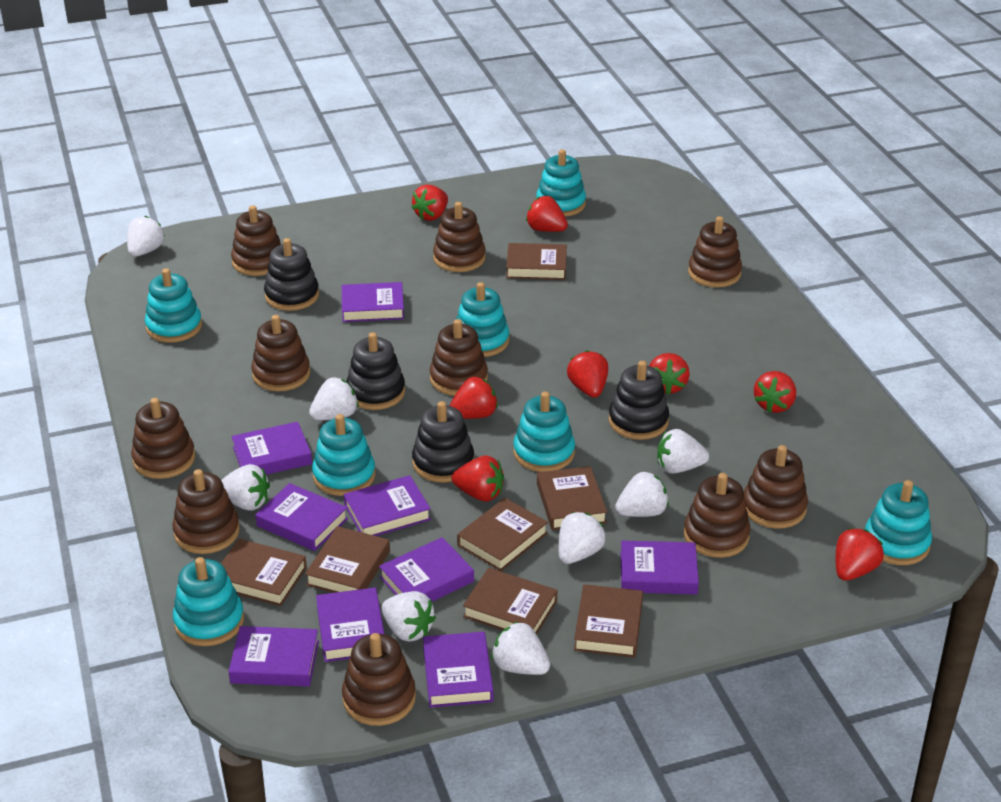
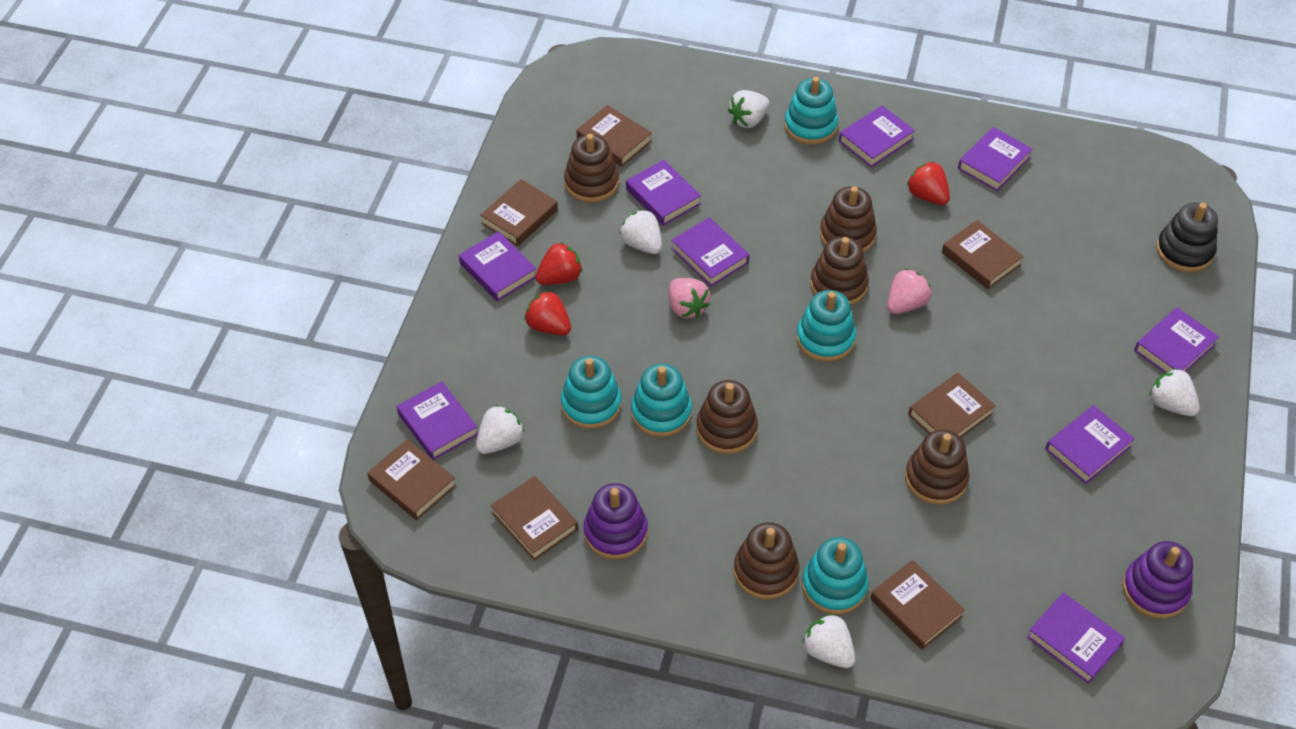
black stacking toy: 4 -> 1
brown stacking toy: 10 -> 6
pink strawberry: 0 -> 2
purple stacking toy: 0 -> 2
red strawberry: 8 -> 3
turquoise stacking toy: 7 -> 5
white strawberry: 8 -> 5

